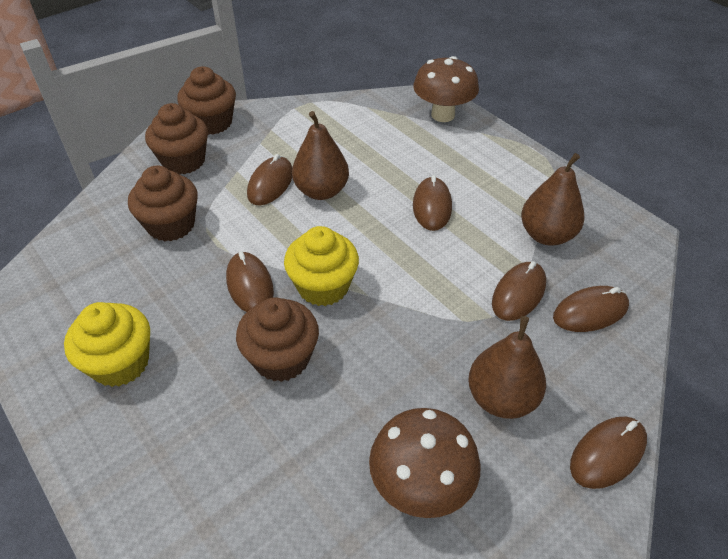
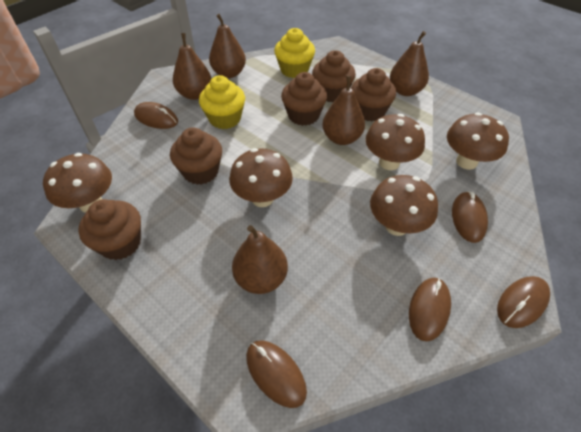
brown cupcake: 4 -> 5
brown mouse: 6 -> 5
brown mushroom: 2 -> 5
brown pear: 3 -> 5

